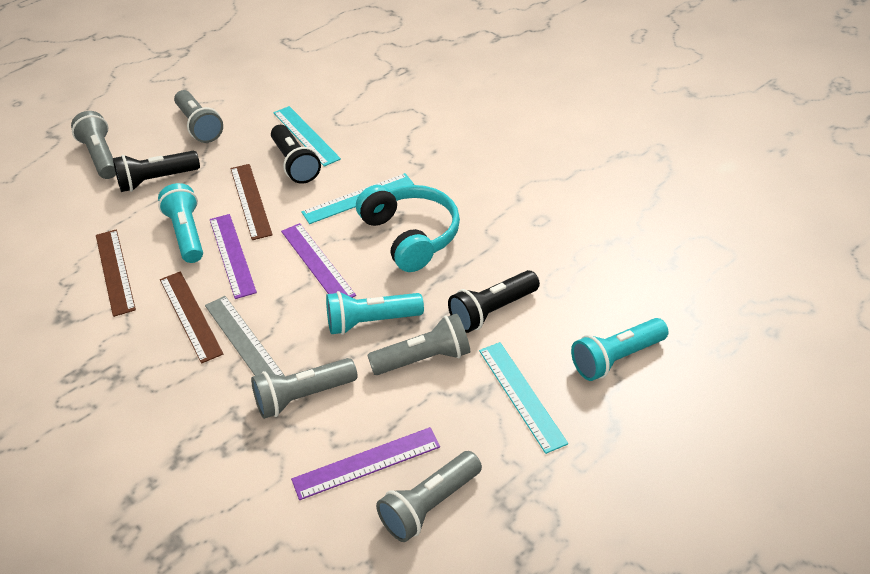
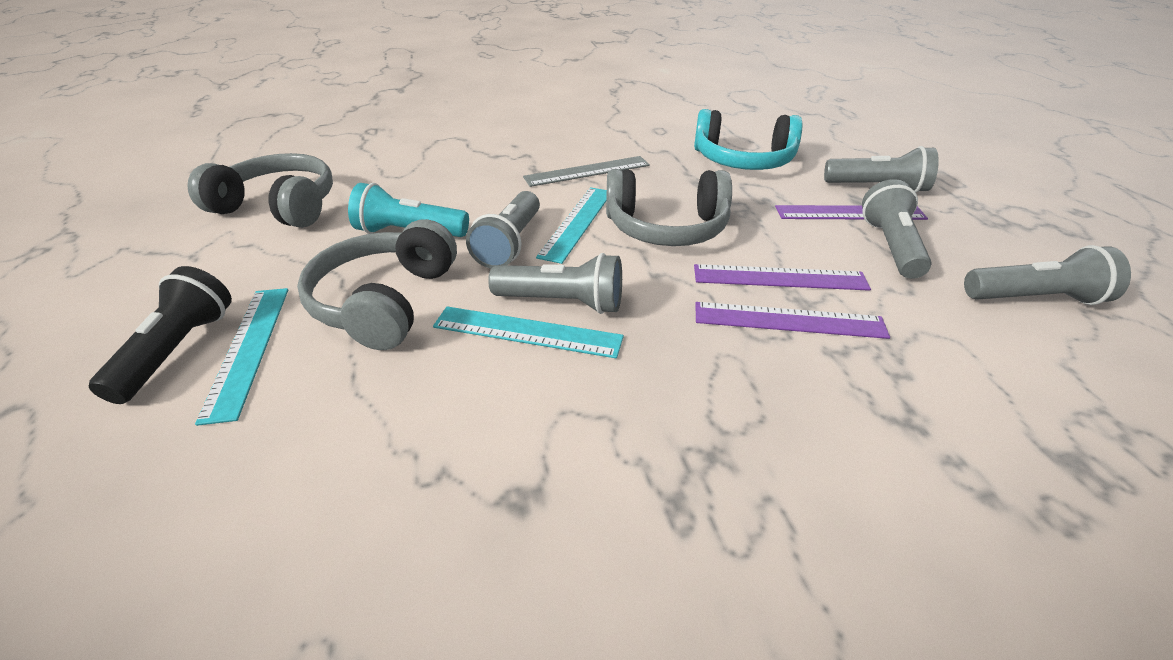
black flashlight: 3 -> 1
brown ruler: 3 -> 0
grey headphones: 0 -> 3
turquoise flashlight: 3 -> 1

